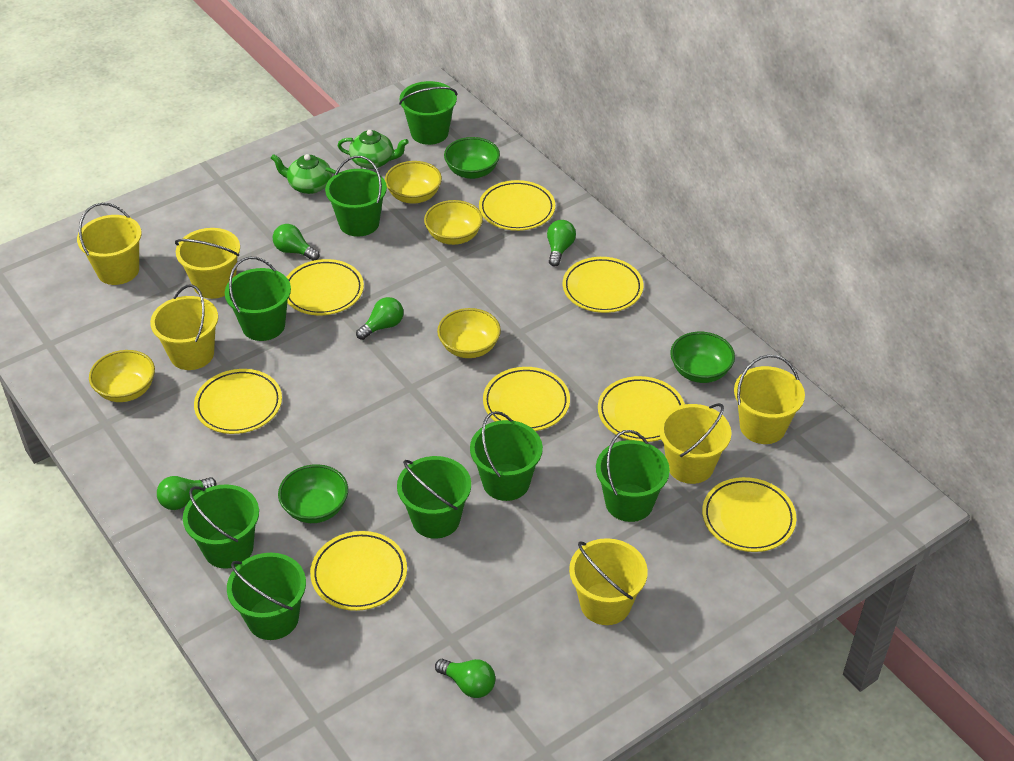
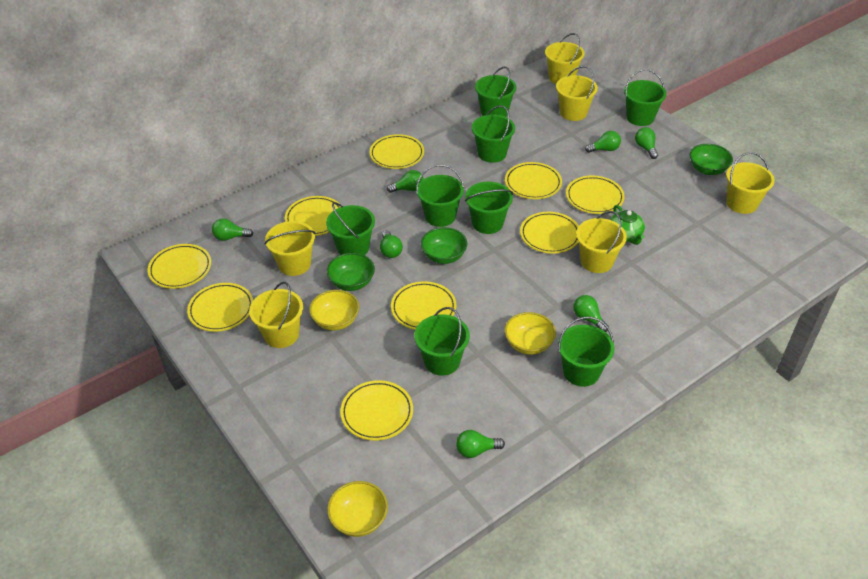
green light bulb: 5 -> 7
green teapot: 2 -> 1
yellow bowl: 4 -> 3
yellow plate: 8 -> 9

